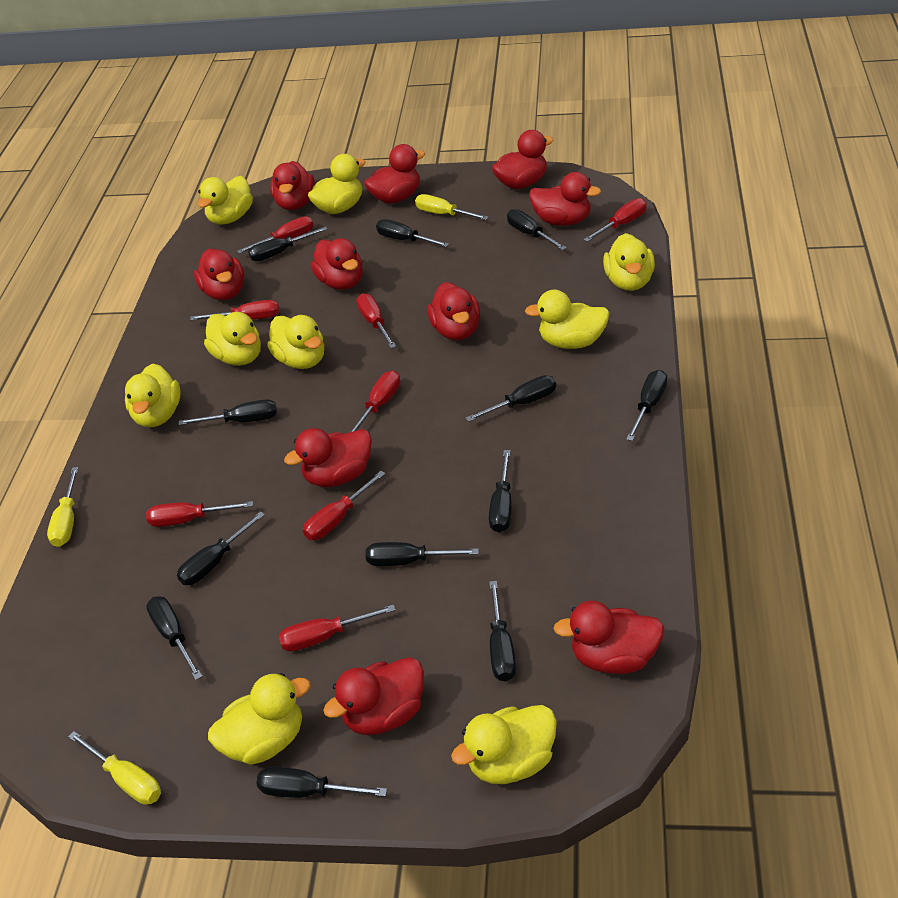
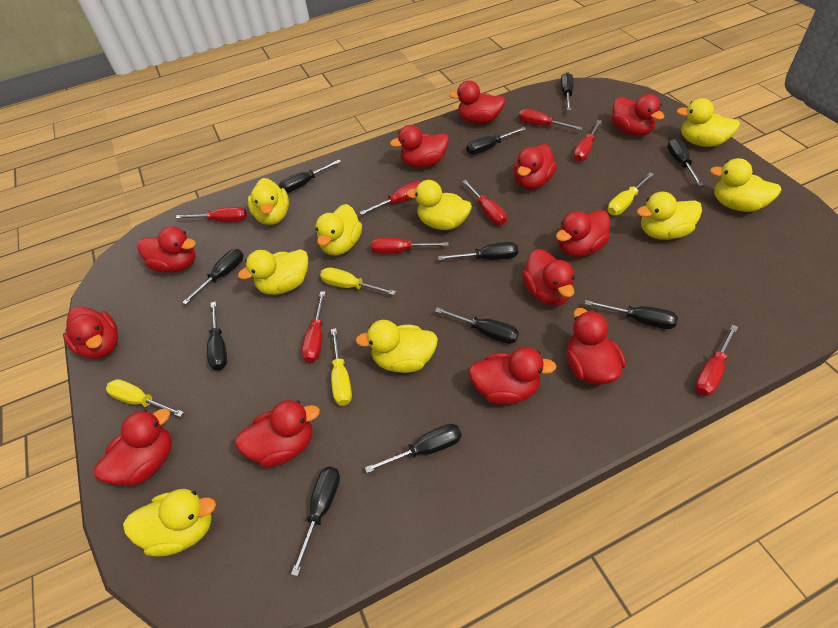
black screwdriver: 12 -> 11
red duck: 10 -> 12
yellow screwdriver: 3 -> 4

